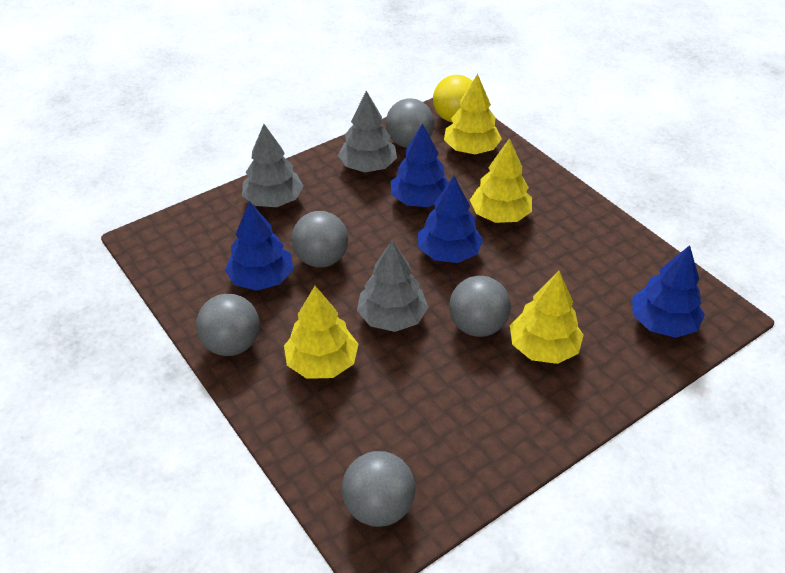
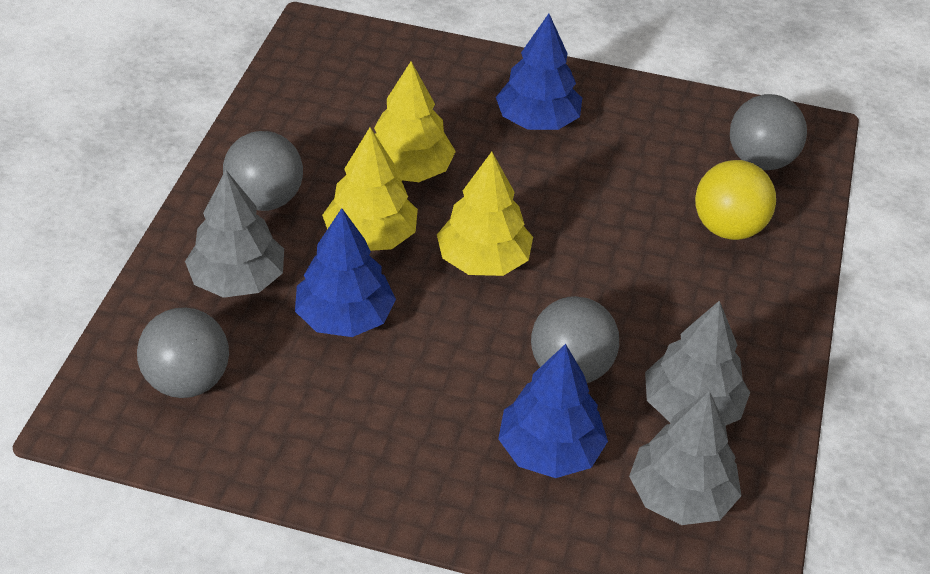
blue tree: 4 -> 3
grey ball: 5 -> 4
yellow tree: 4 -> 3

